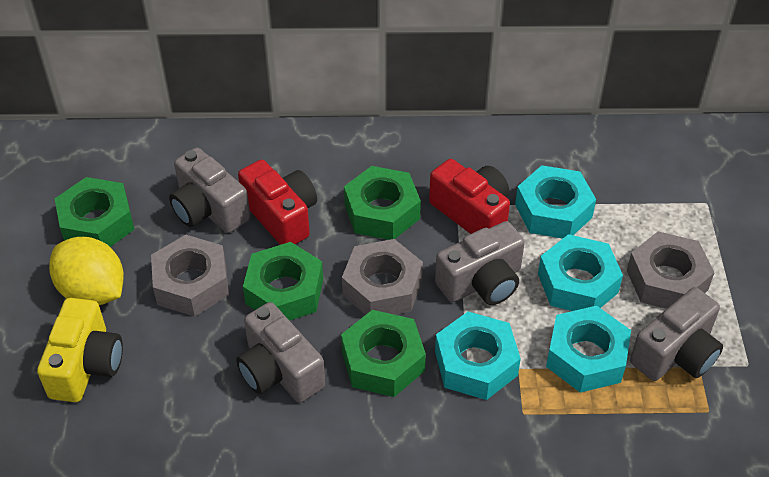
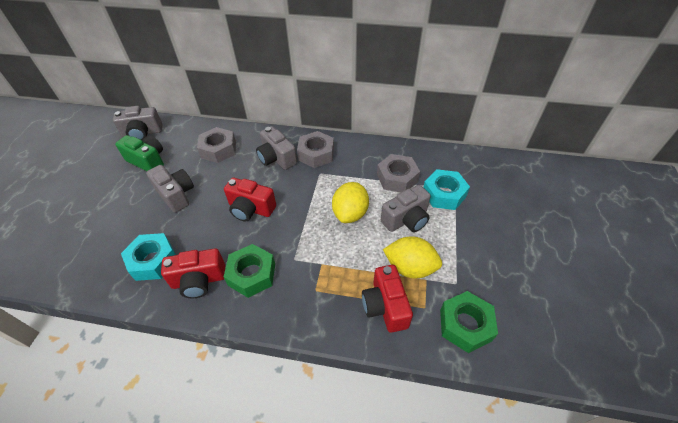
green camera: 0 -> 1
green nut: 4 -> 2
red camera: 2 -> 3
turquoise nut: 4 -> 2
yellow camera: 1 -> 0
yellow lemon: 1 -> 2

